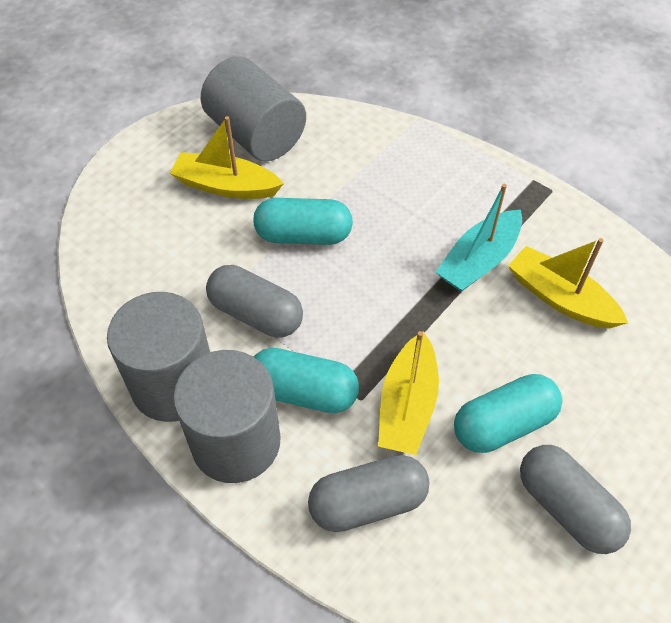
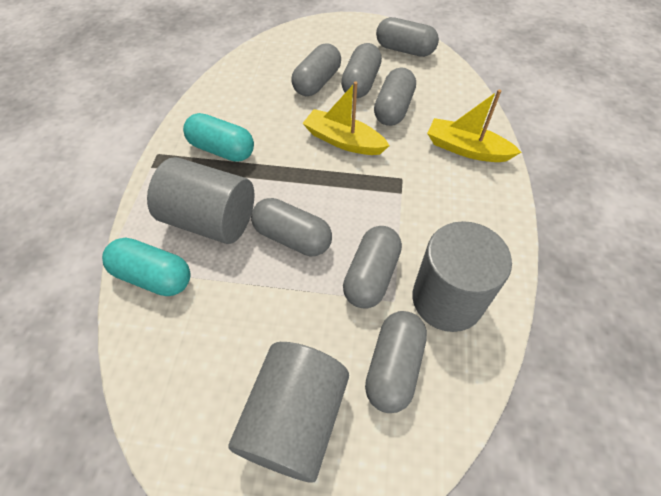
grey capsule: 3 -> 7
turquoise boat: 1 -> 0
turquoise capsule: 3 -> 2
yellow boat: 3 -> 2

